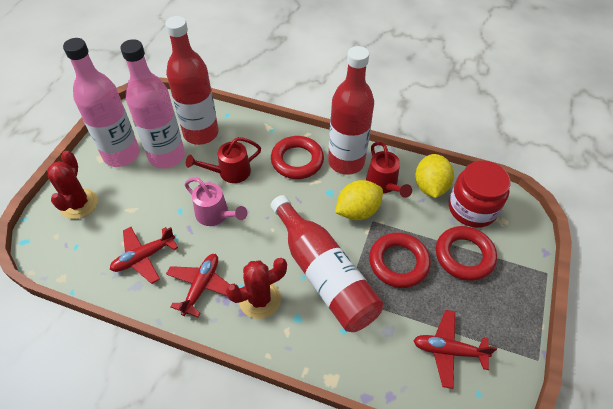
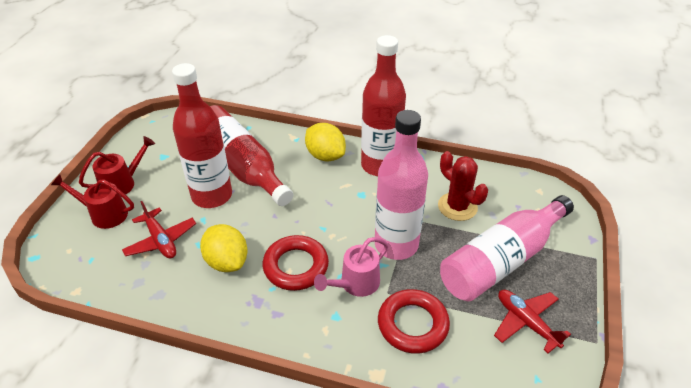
red cactus: 2 -> 1
red jar: 1 -> 0
red plane: 3 -> 2
red ring: 3 -> 2

